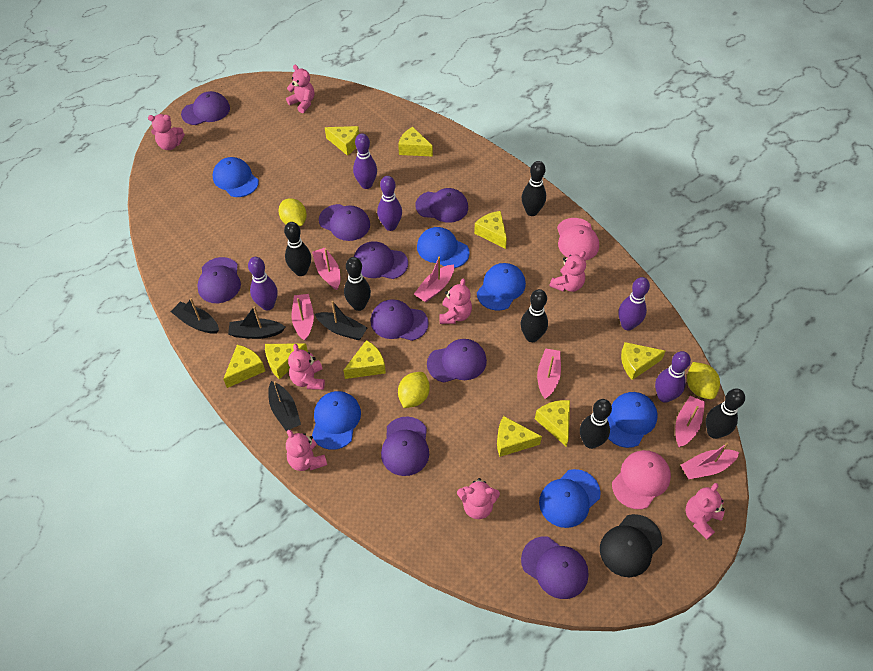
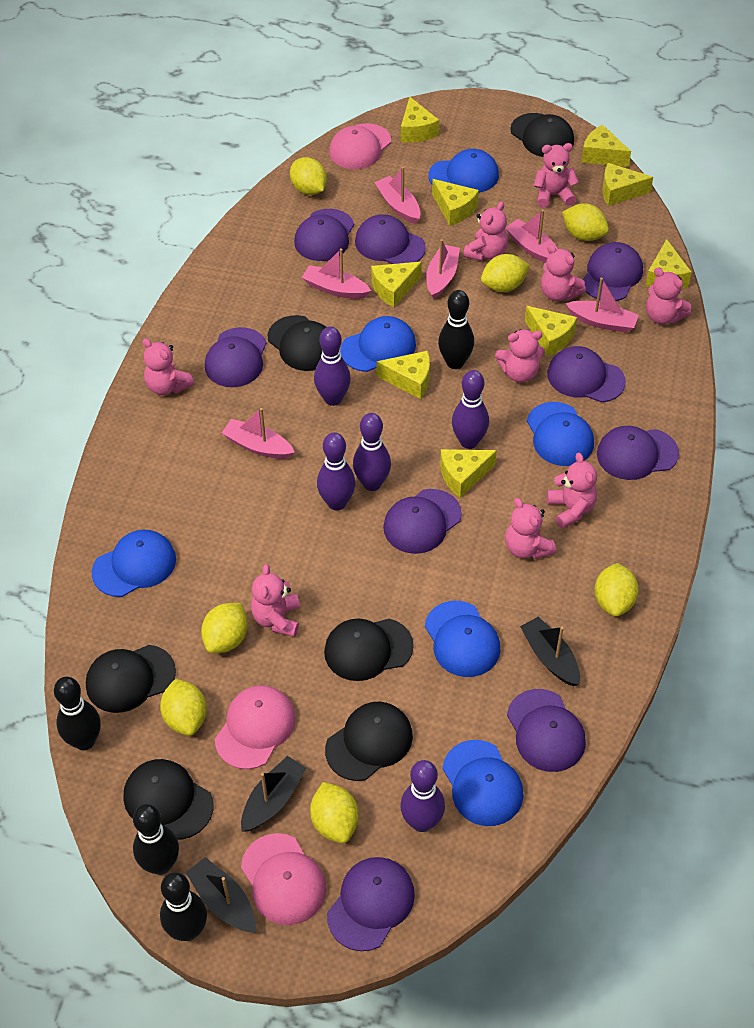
black boat: 4 -> 3
black bowling pin: 6 -> 4
black cap: 1 -> 6
pink cap: 2 -> 3
pink teddy bear: 8 -> 9
yellow lemon: 3 -> 7

